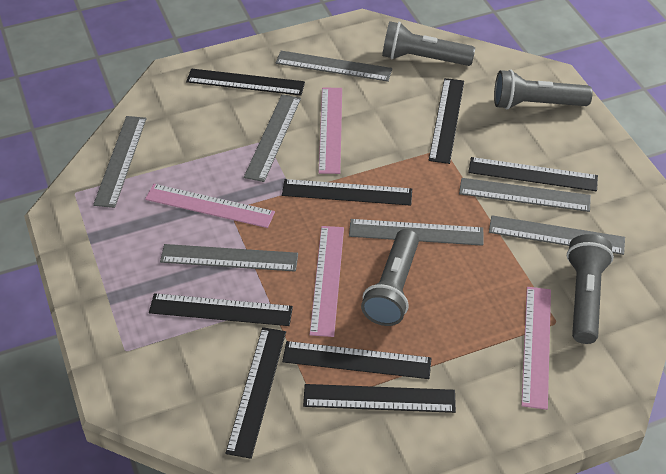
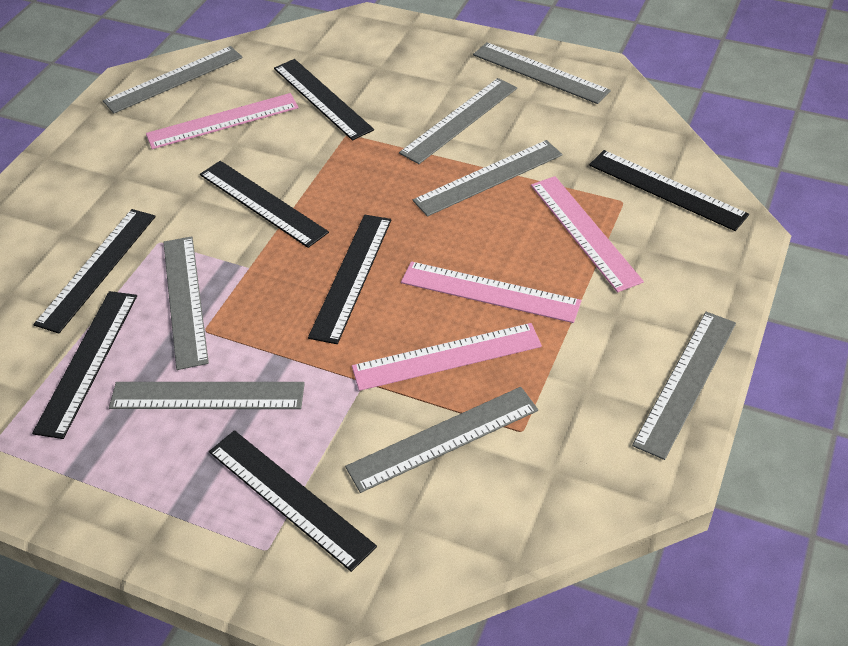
black ruler: 8 -> 7
grey flashlight: 4 -> 0
grey ruler: 7 -> 8

